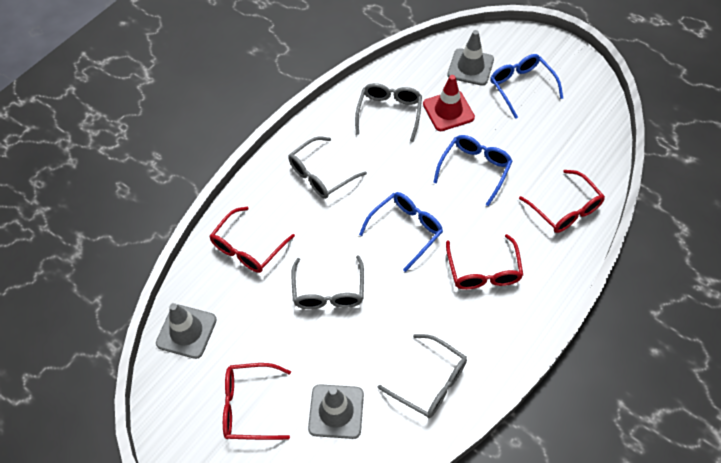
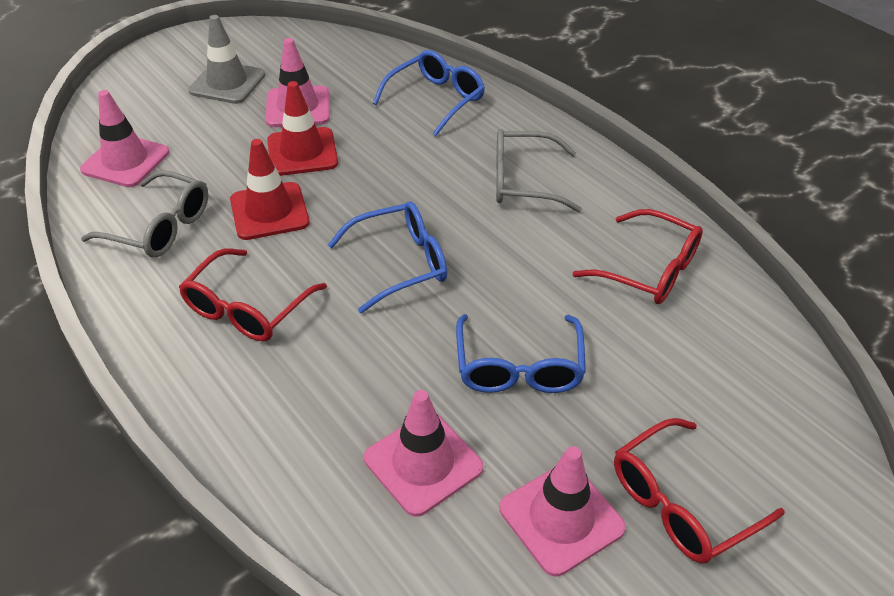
grey glasses: 4 -> 2
grey traffic cone: 3 -> 1
pink traffic cone: 0 -> 4
red glasses: 4 -> 3
red traffic cone: 1 -> 2

